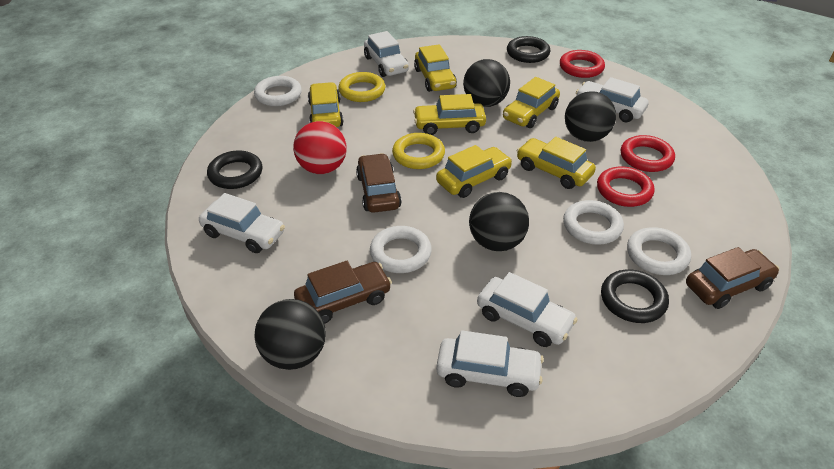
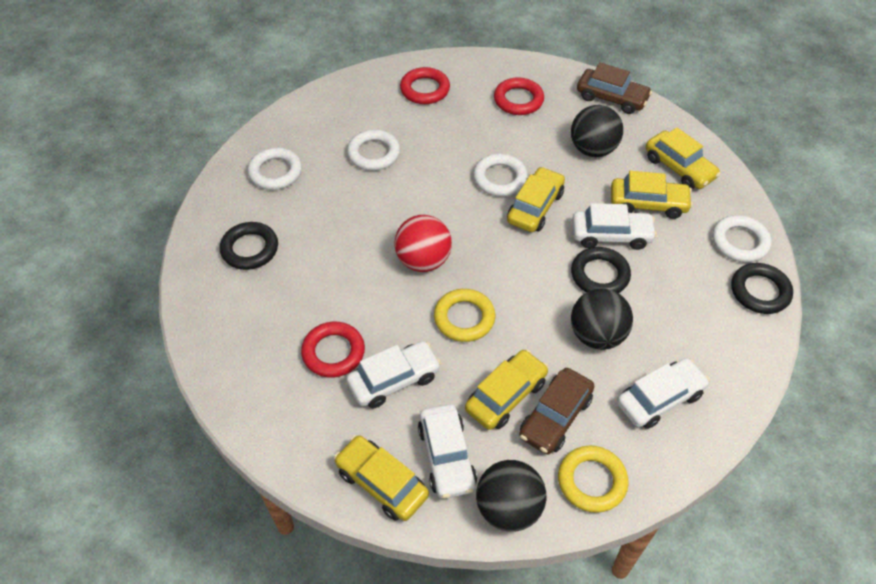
black ball: 4 -> 3
brown car: 3 -> 2
white car: 5 -> 4
yellow car: 6 -> 5

